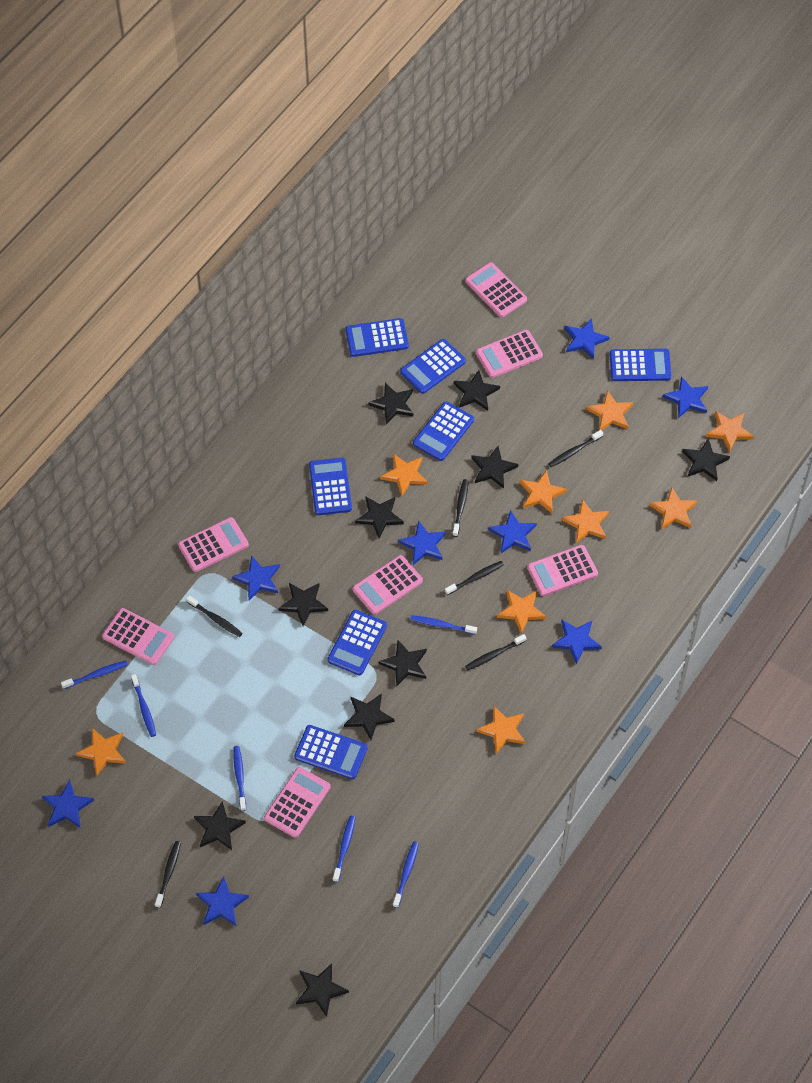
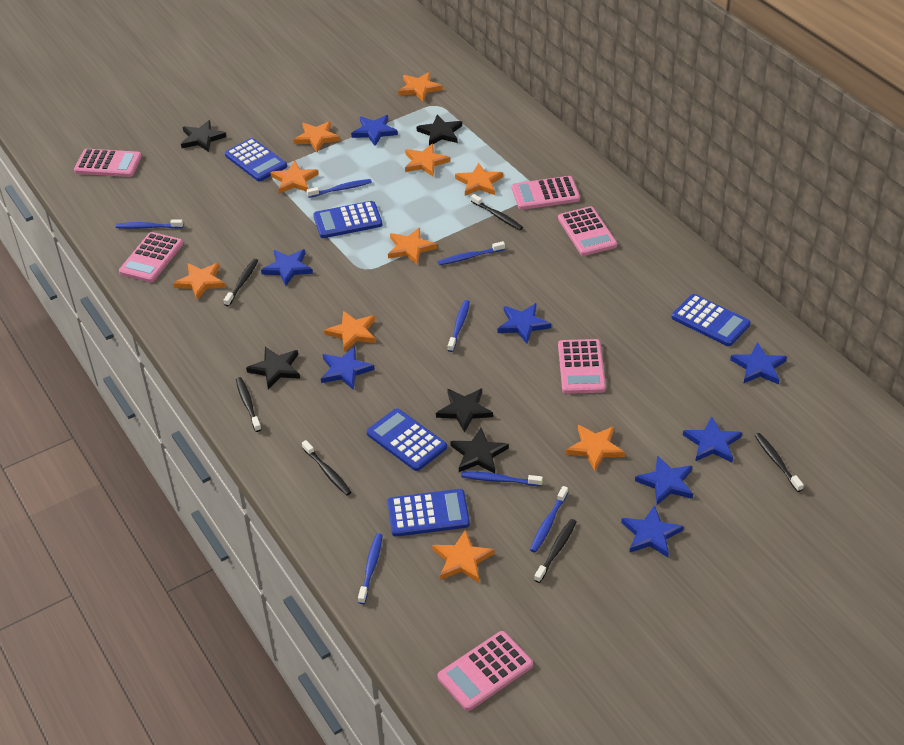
black star: 10 -> 5
blue calculator: 7 -> 5
blue toothbrush: 6 -> 7
orange star: 9 -> 10
pink calculator: 7 -> 6

